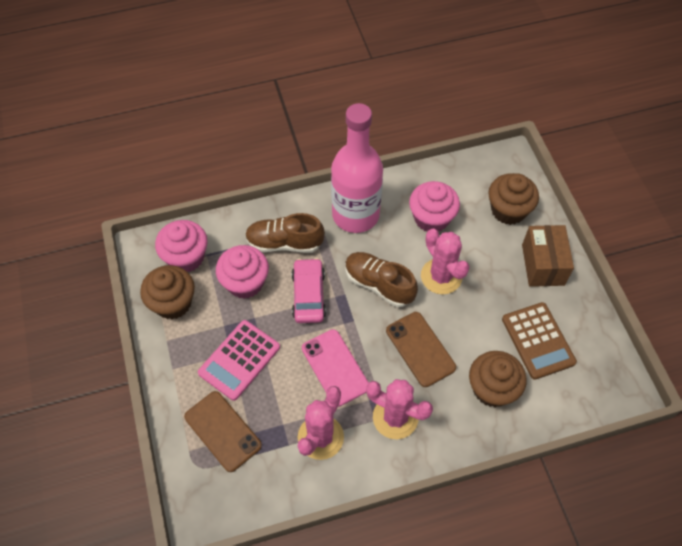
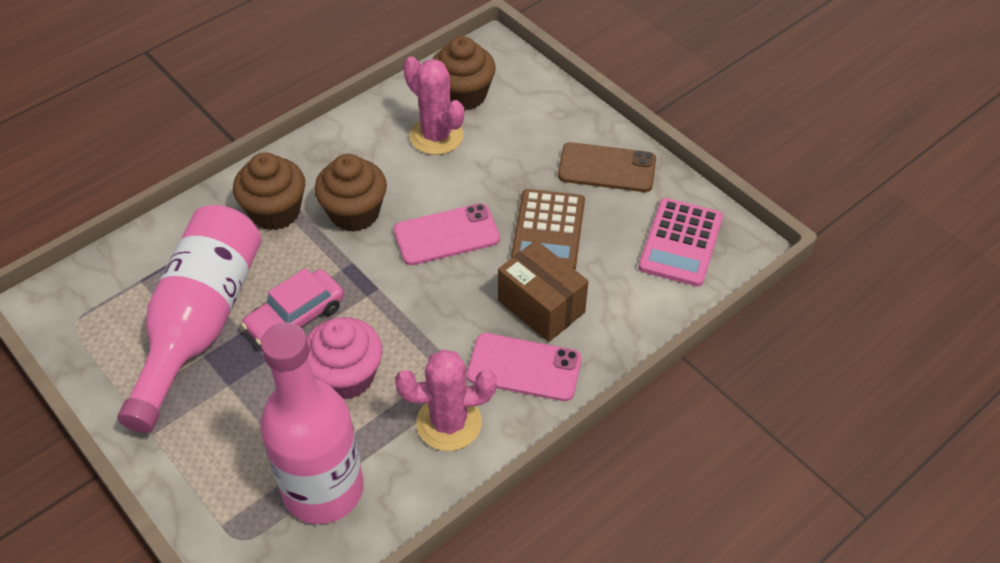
brown phone: 2 -> 1
brown shoe: 2 -> 0
pink bottle: 1 -> 2
pink cactus: 3 -> 2
pink cupcake: 3 -> 1
pink phone: 1 -> 2

